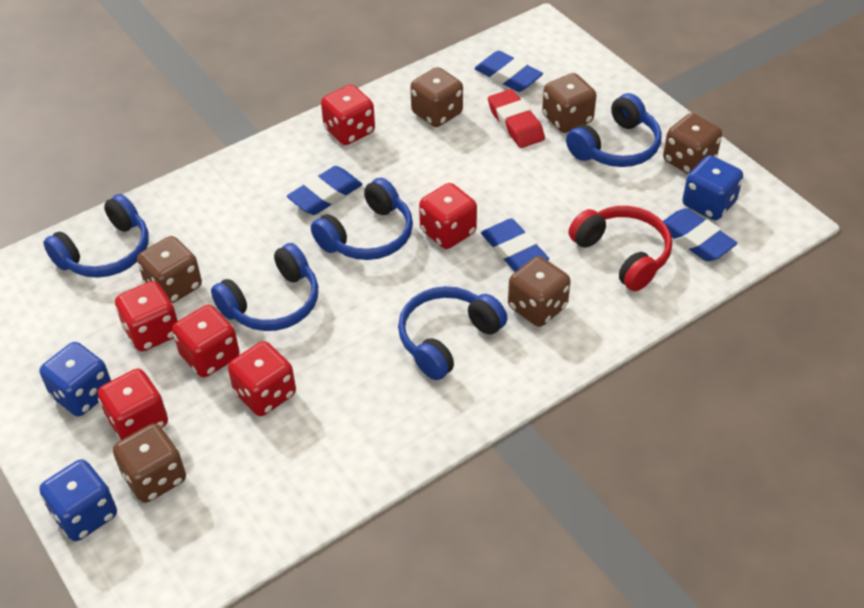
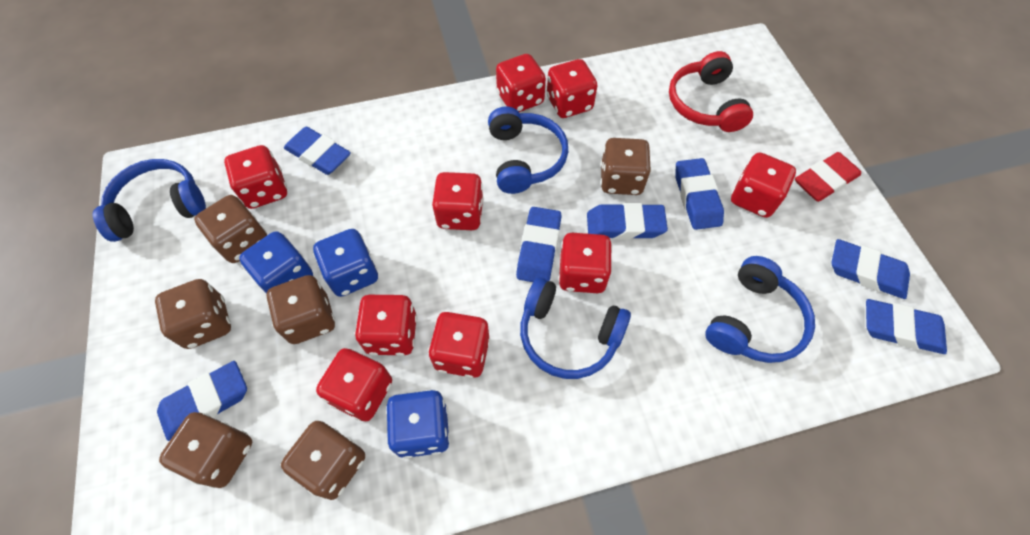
blue eraser: 4 -> 7
blue headphones: 5 -> 4
red dice: 6 -> 9

